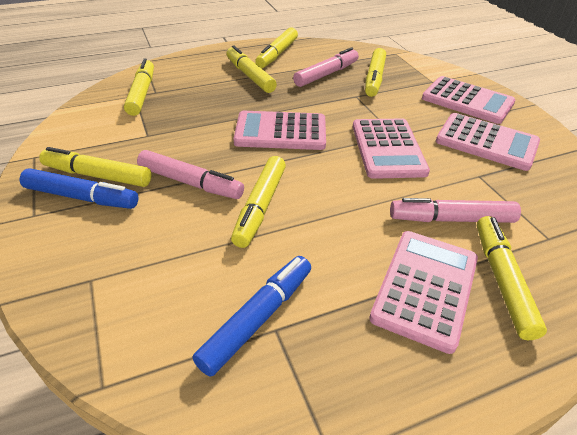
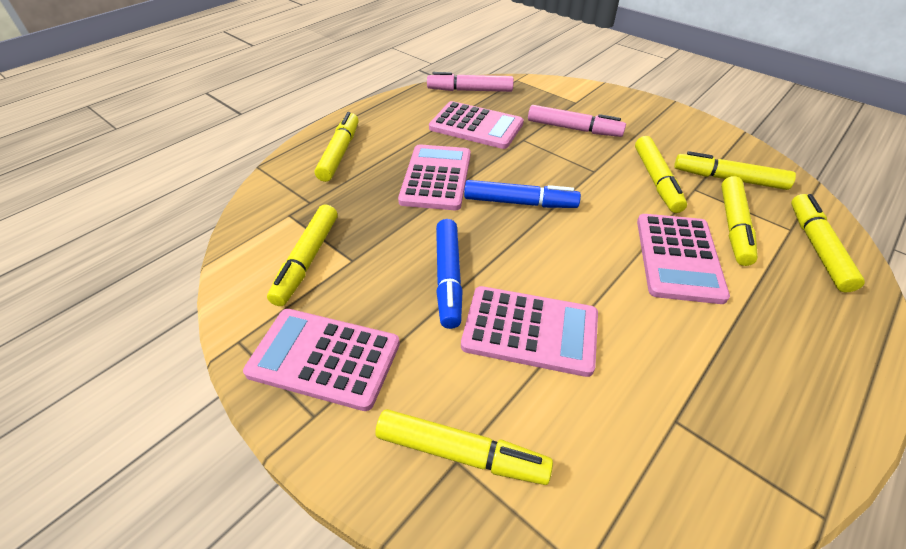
pink marker: 3 -> 2

